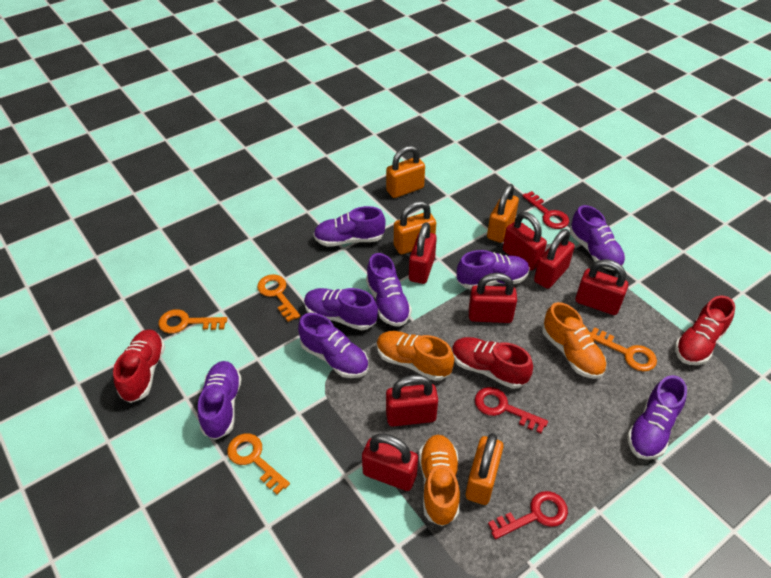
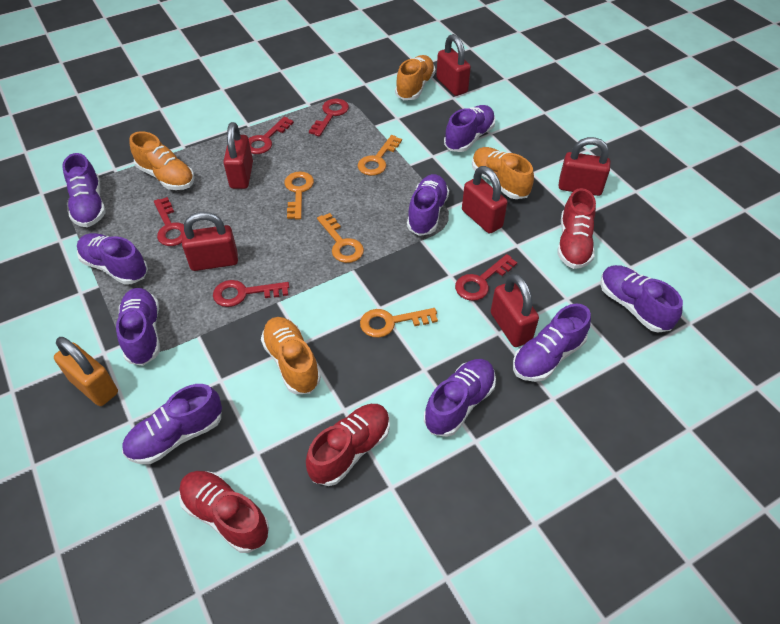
orange padlock: 4 -> 1
orange shoe: 3 -> 4
purple shoe: 8 -> 9
red key: 3 -> 5
red padlock: 7 -> 6

